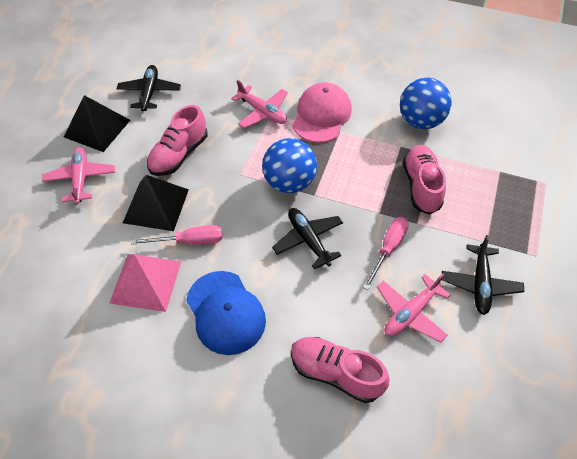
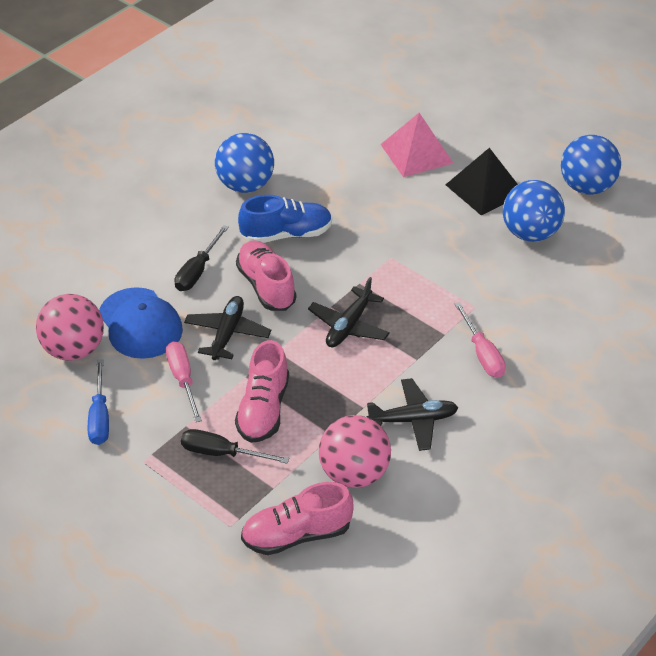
black pyramid: 2 -> 1
black screwdriver: 0 -> 2
blue ball: 2 -> 3
blue screwdriver: 0 -> 1
blue shoe: 0 -> 1
pink ball: 0 -> 2
pink cap: 1 -> 0
pink plane: 3 -> 0

